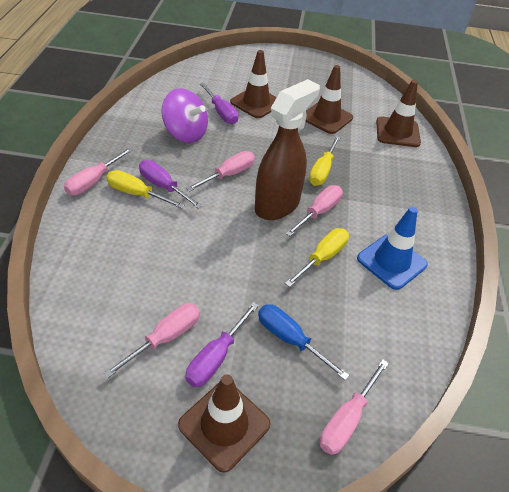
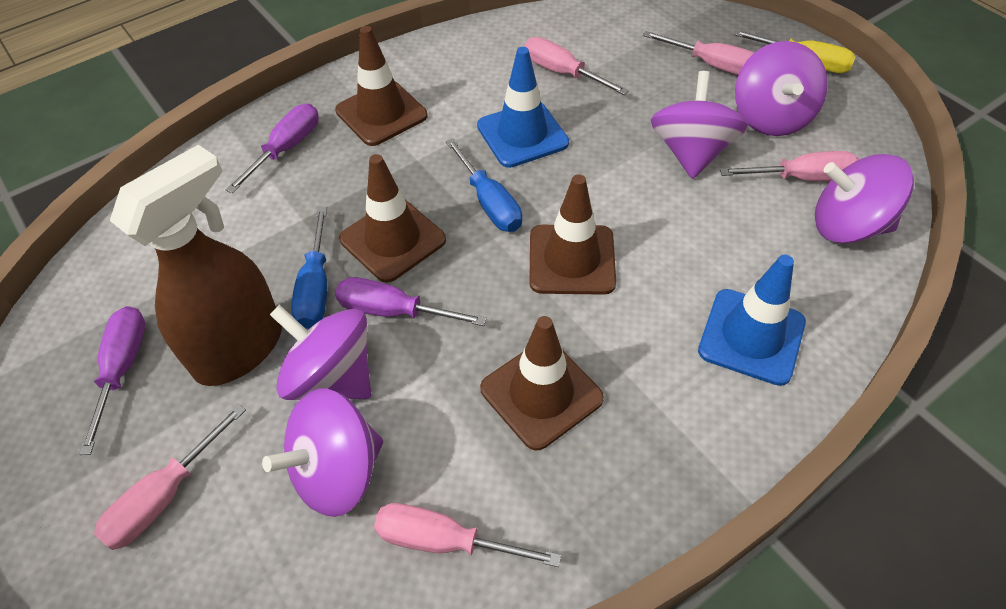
blue screwdriver: 1 -> 2
blue traffic cone: 1 -> 2
purple spinning top: 1 -> 5
yellow screwdriver: 3 -> 1

